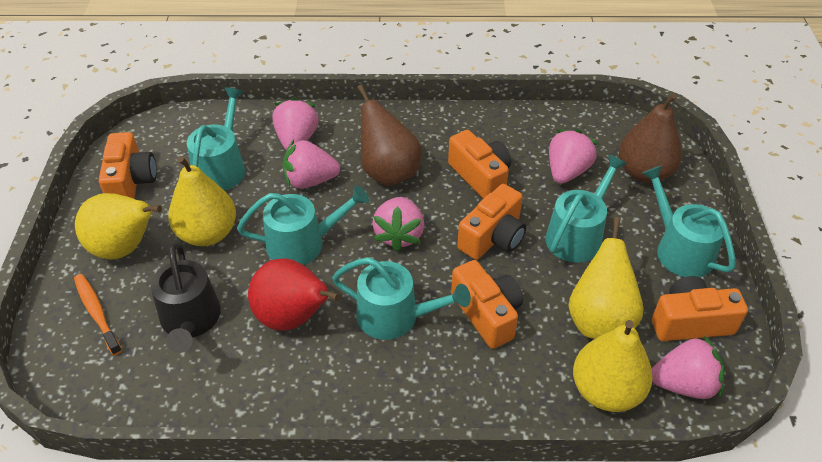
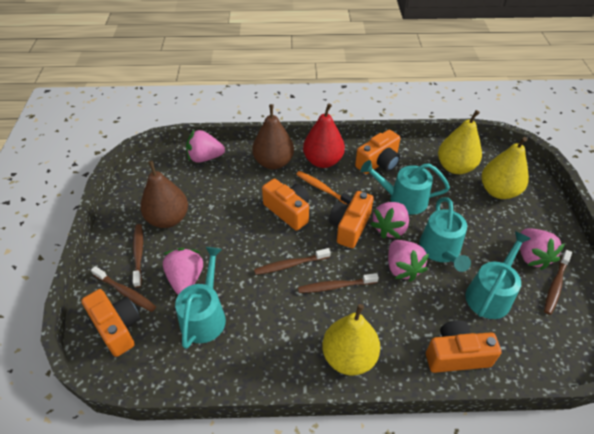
black watering can: 1 -> 0
brown toothbrush: 0 -> 5
turquoise watering can: 5 -> 4
yellow pear: 4 -> 3

